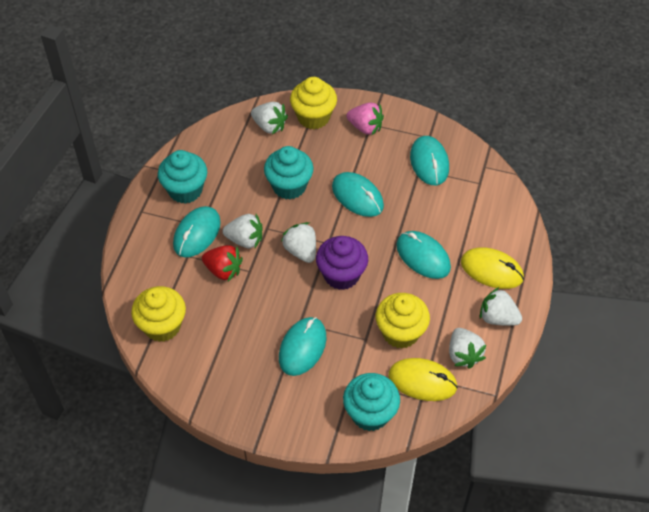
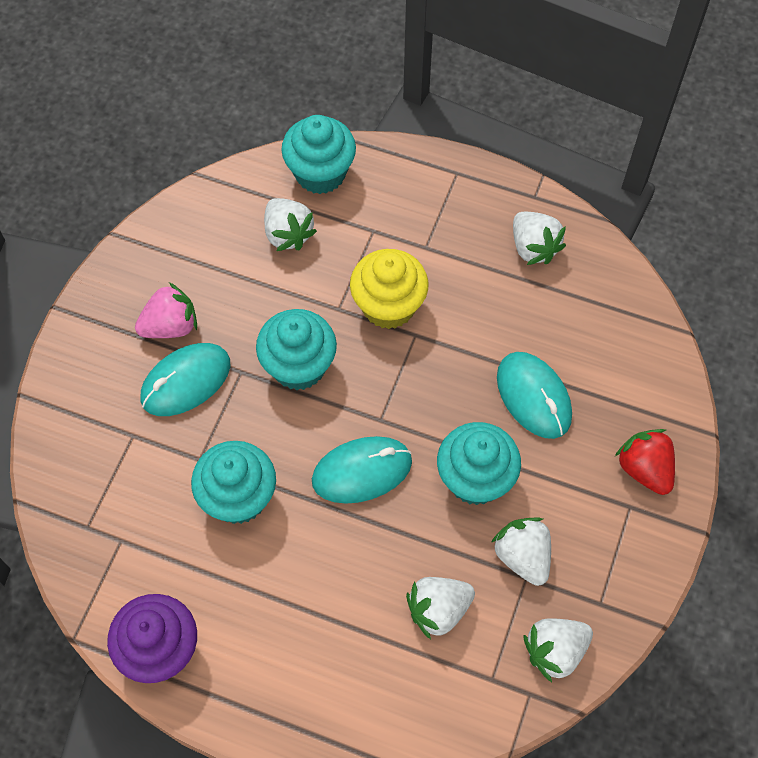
turquoise cupcake: 3 -> 4
turquoise mouse: 5 -> 3
yellow cupcake: 3 -> 1
yellow mouse: 2 -> 0

